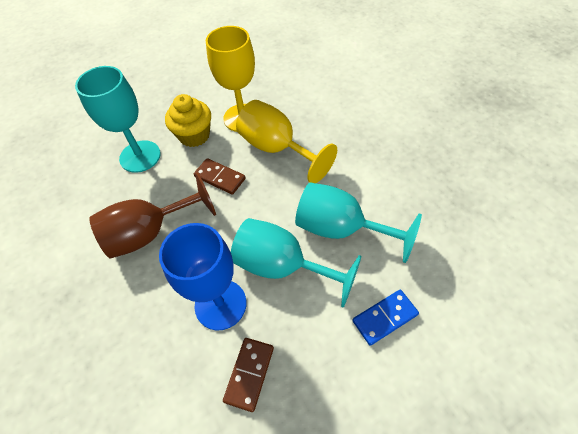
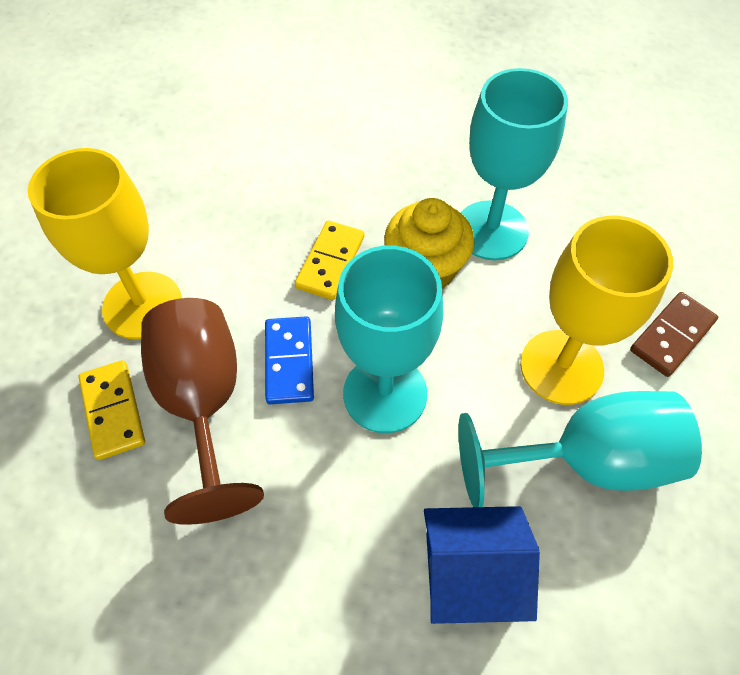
blue goblet: 1 -> 0
blue house: 0 -> 1
brown domino: 2 -> 1
yellow domino: 0 -> 2

